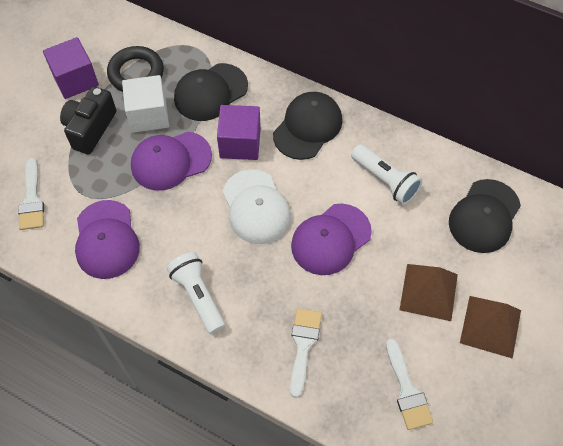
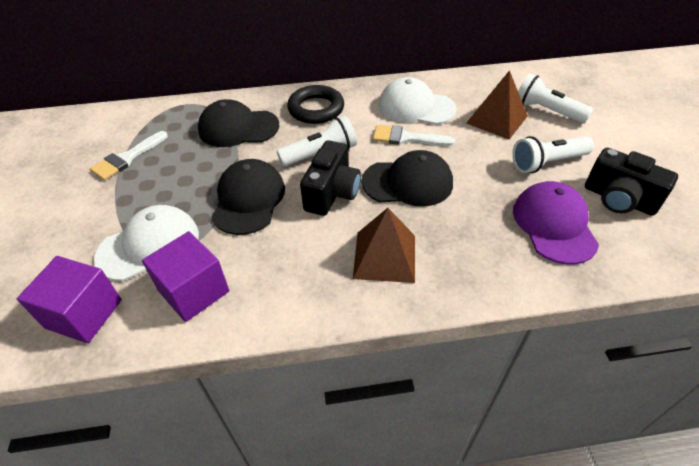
black camera: 1 -> 2
purple cap: 3 -> 1
white brush: 3 -> 2
white cap: 1 -> 2
white cube: 1 -> 0
white flashlight: 2 -> 3

